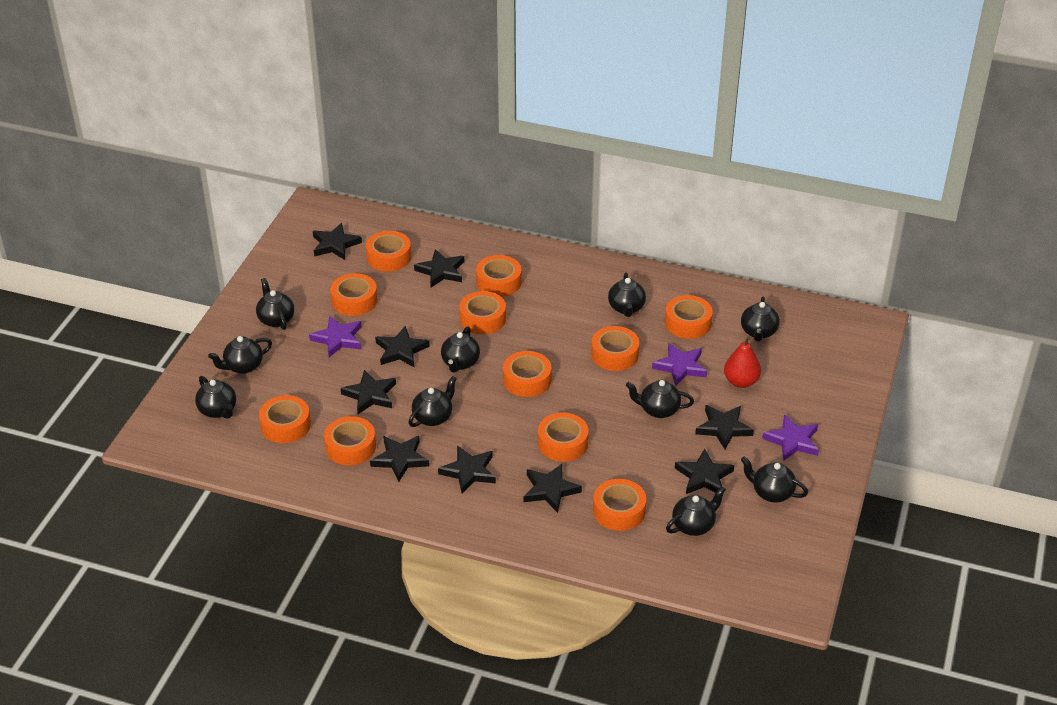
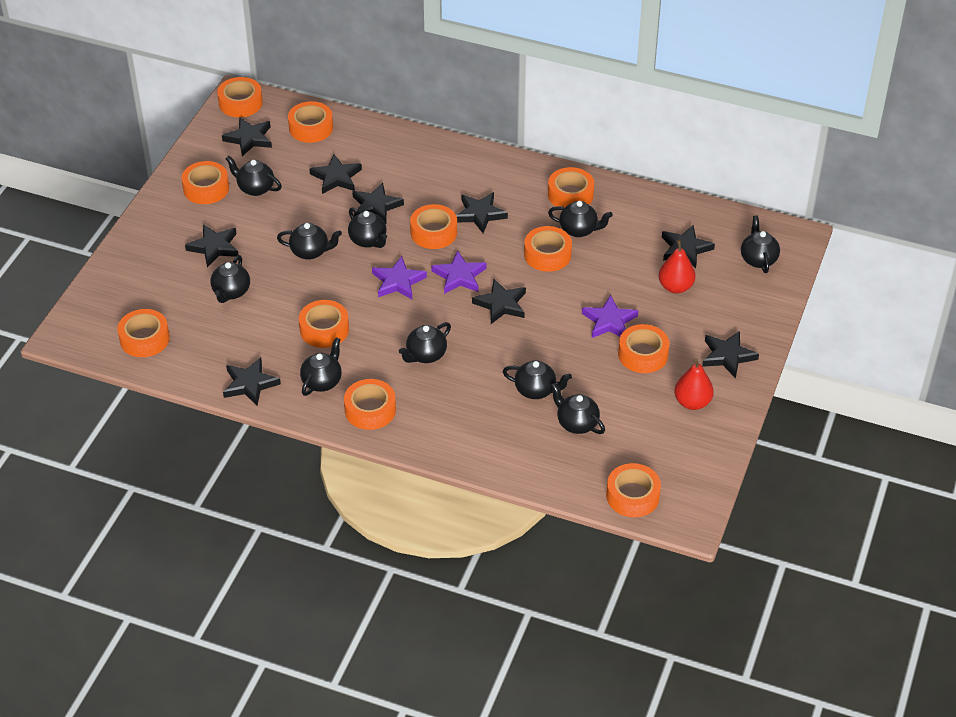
red pear: 1 -> 2

